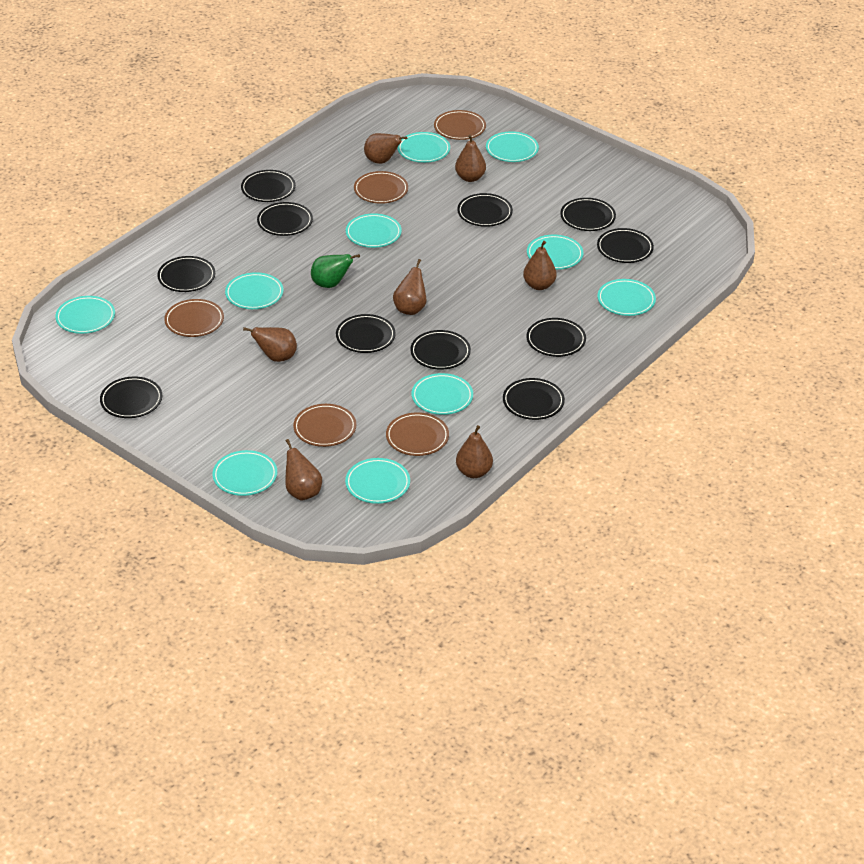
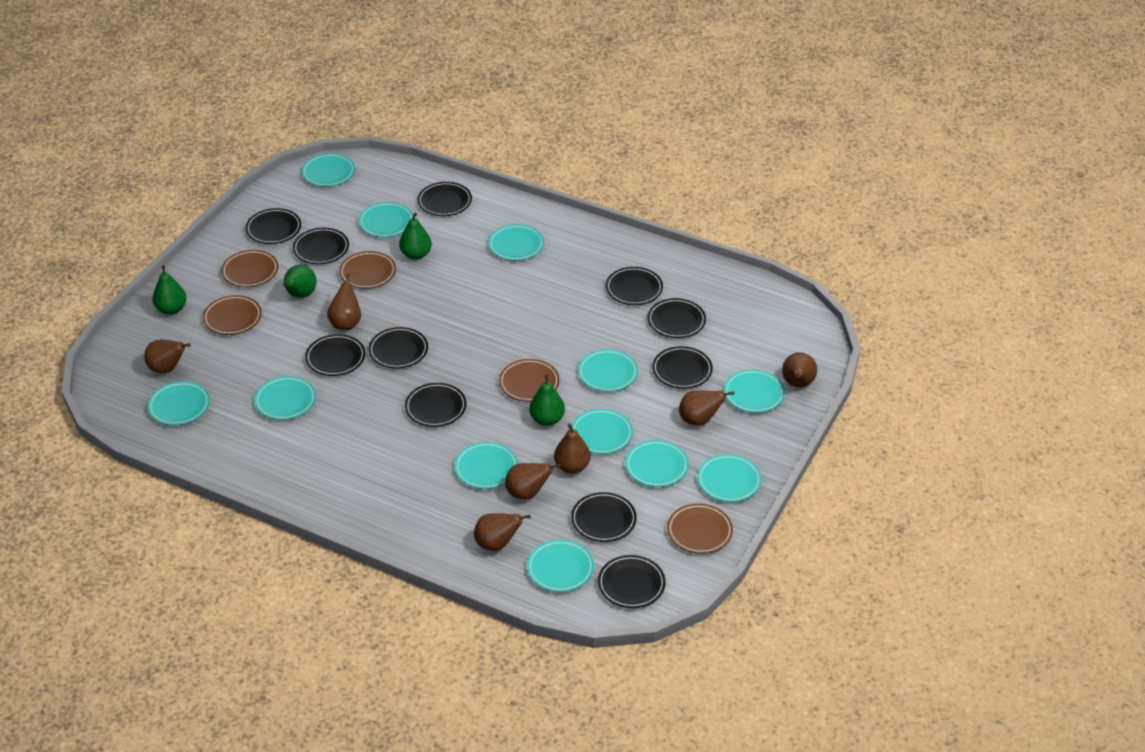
green pear: 1 -> 4
turquoise plate: 10 -> 12

